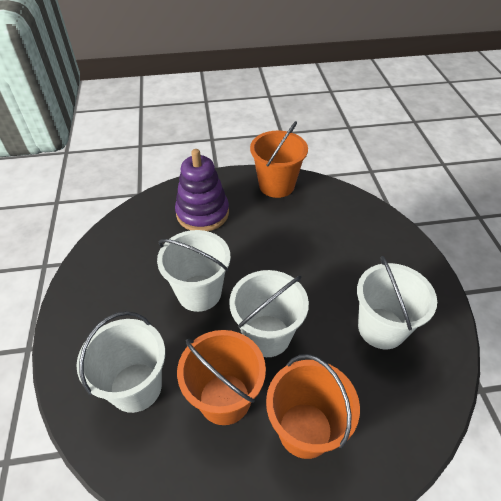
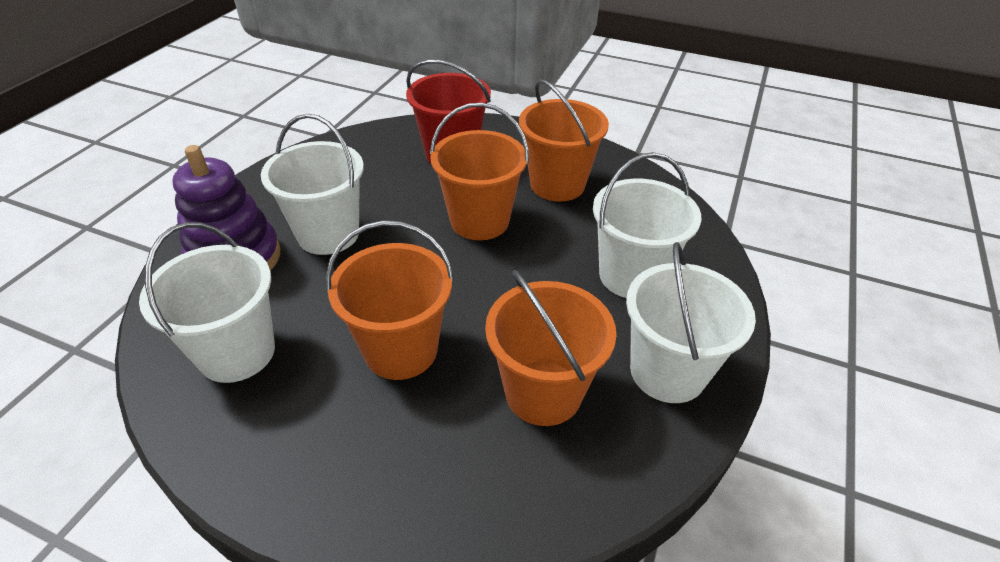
orange bucket: 3 -> 4
red bucket: 0 -> 1

